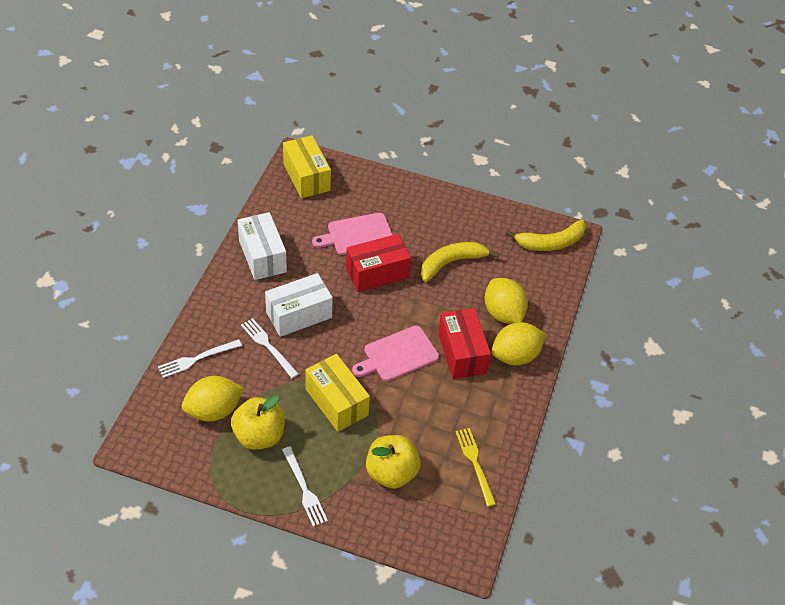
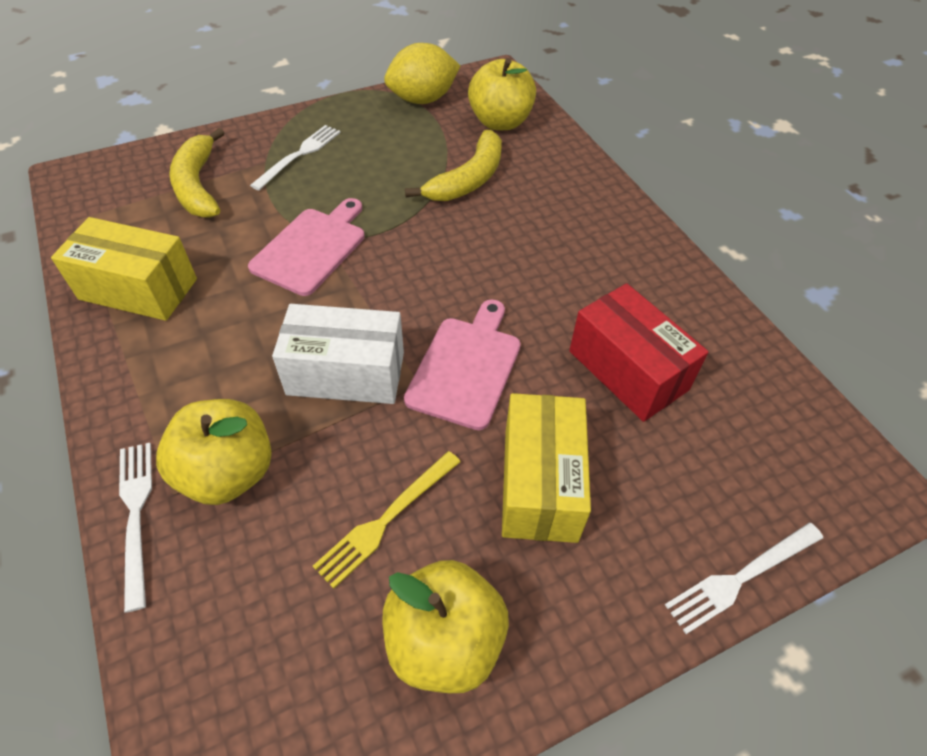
red box: 2 -> 1
white box: 2 -> 1
yellow apple: 2 -> 3
yellow lemon: 3 -> 1

